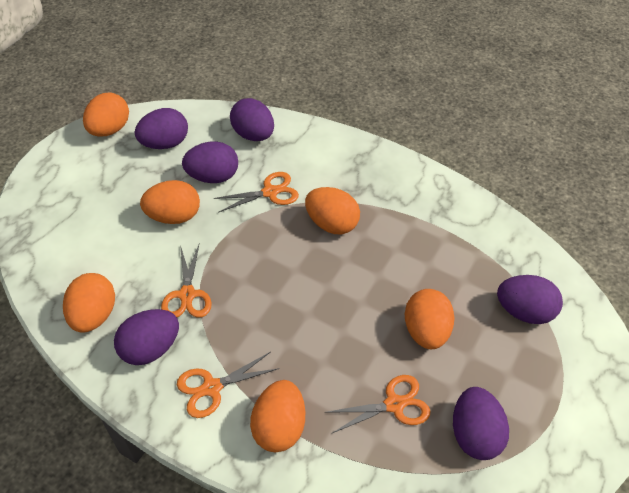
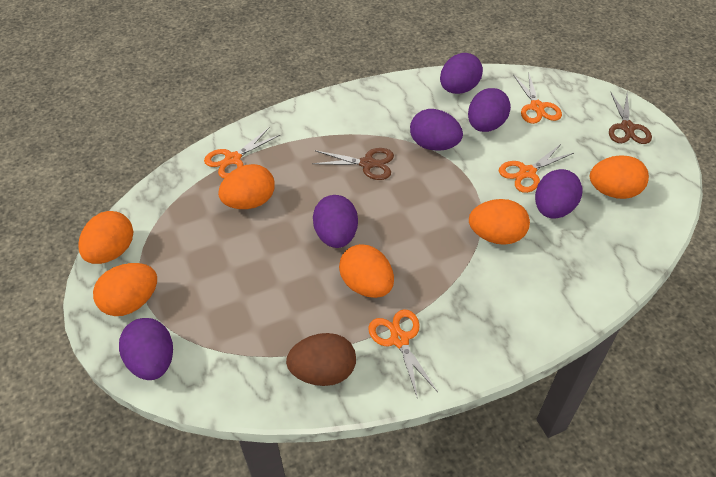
brown egg: 0 -> 1
brown scissors: 0 -> 2

